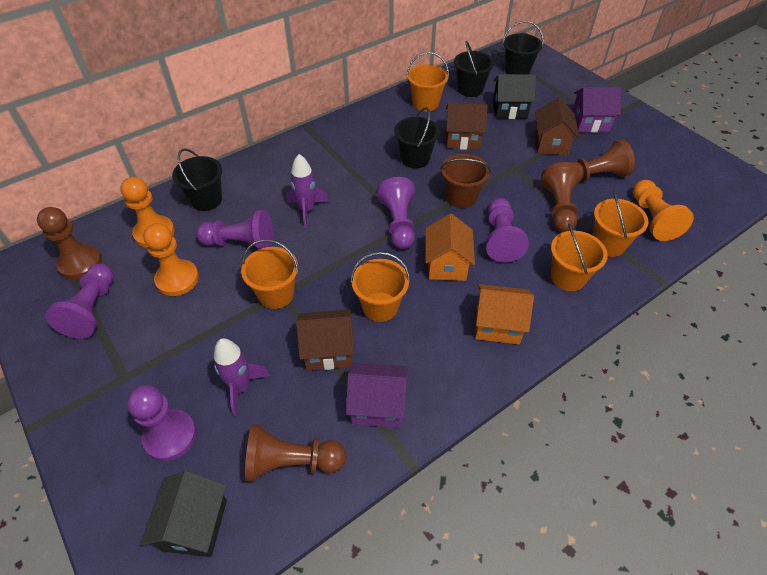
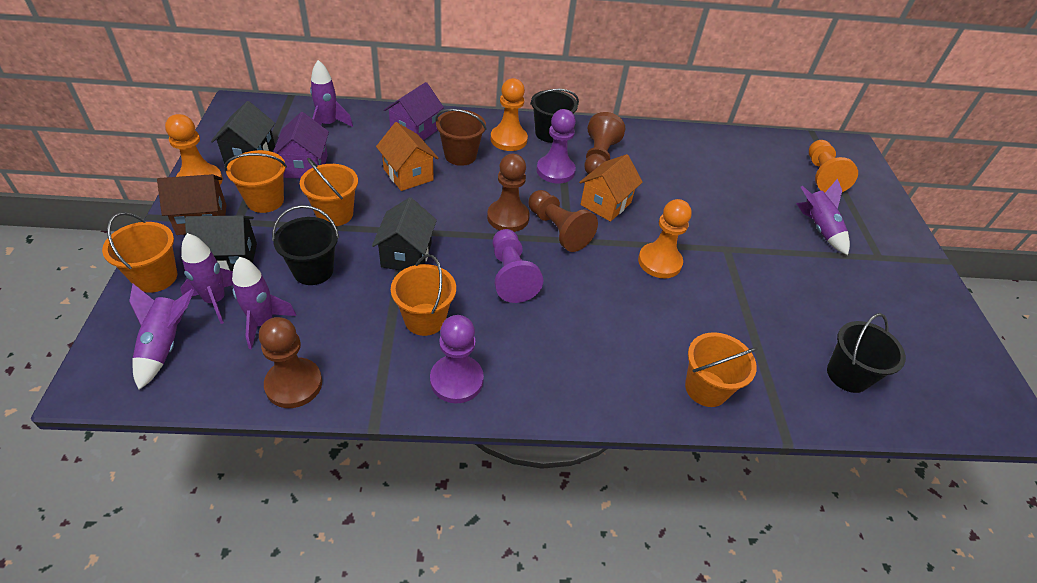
black bucket: 4 -> 3
black house: 2 -> 3
brown house: 3 -> 1
orange pawn: 3 -> 4
purple pawn: 5 -> 3
purple rocket: 2 -> 5

